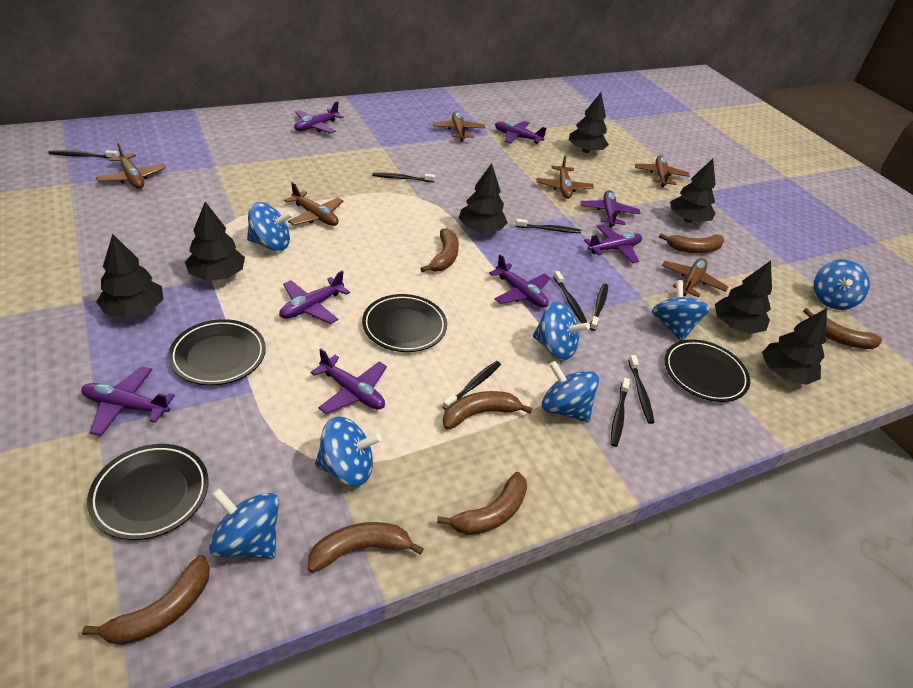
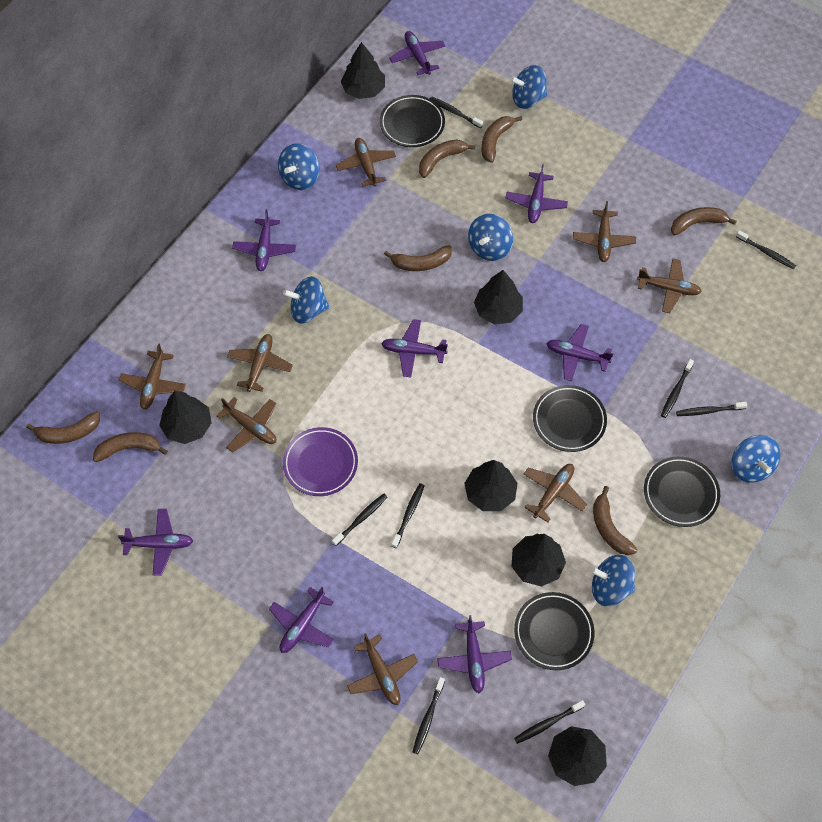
black tree: 7 -> 6
blue spinning top: 7 -> 6
brown plane: 6 -> 8
purple plate: 0 -> 1

